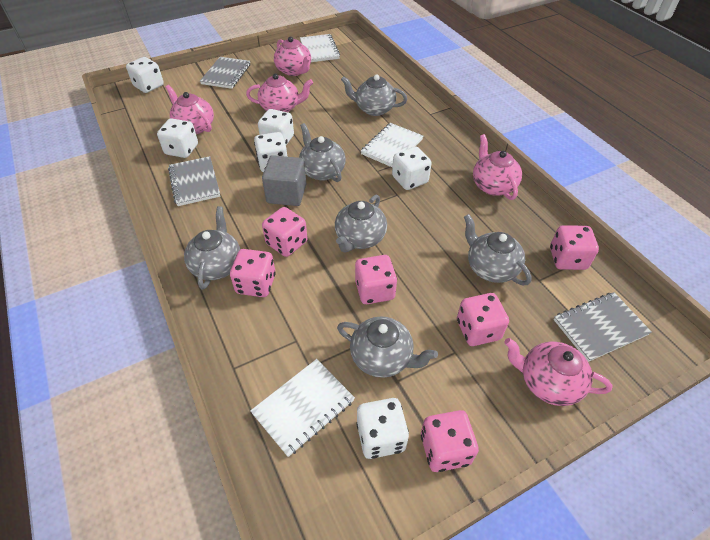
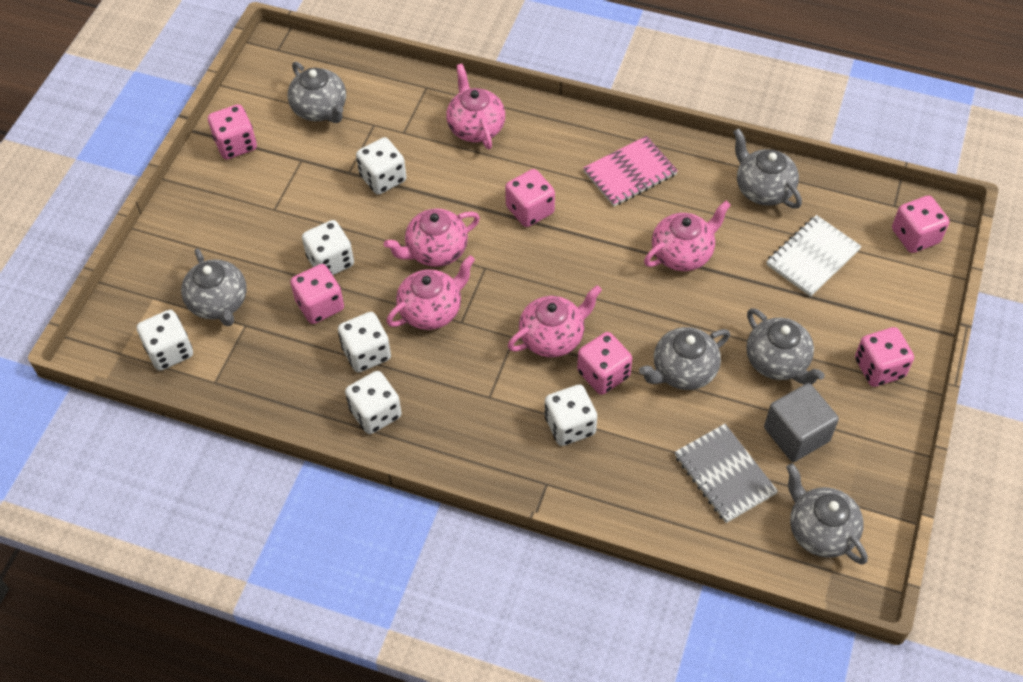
grey notebook: 3 -> 1
pink notebook: 0 -> 1
white notebook: 3 -> 1

